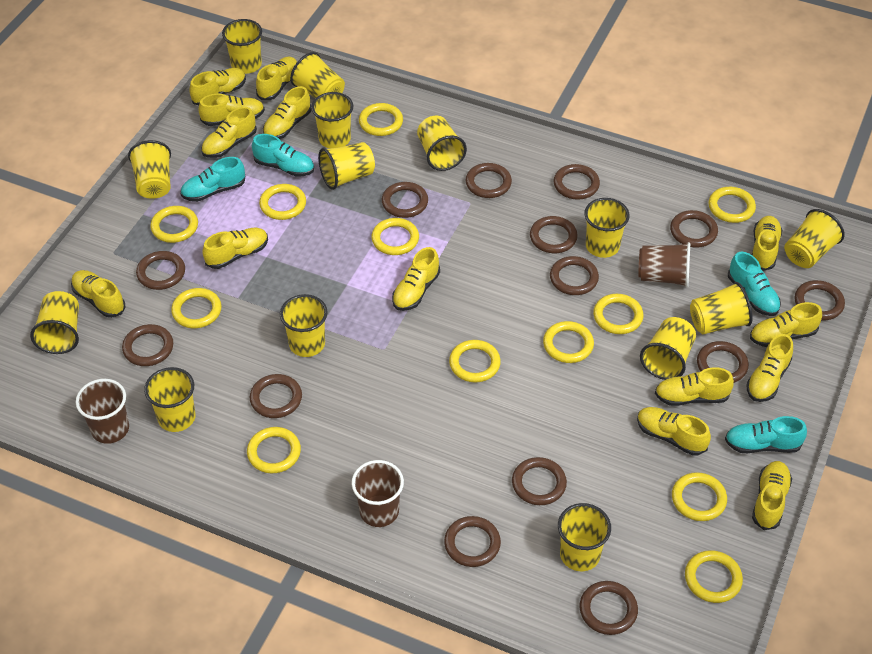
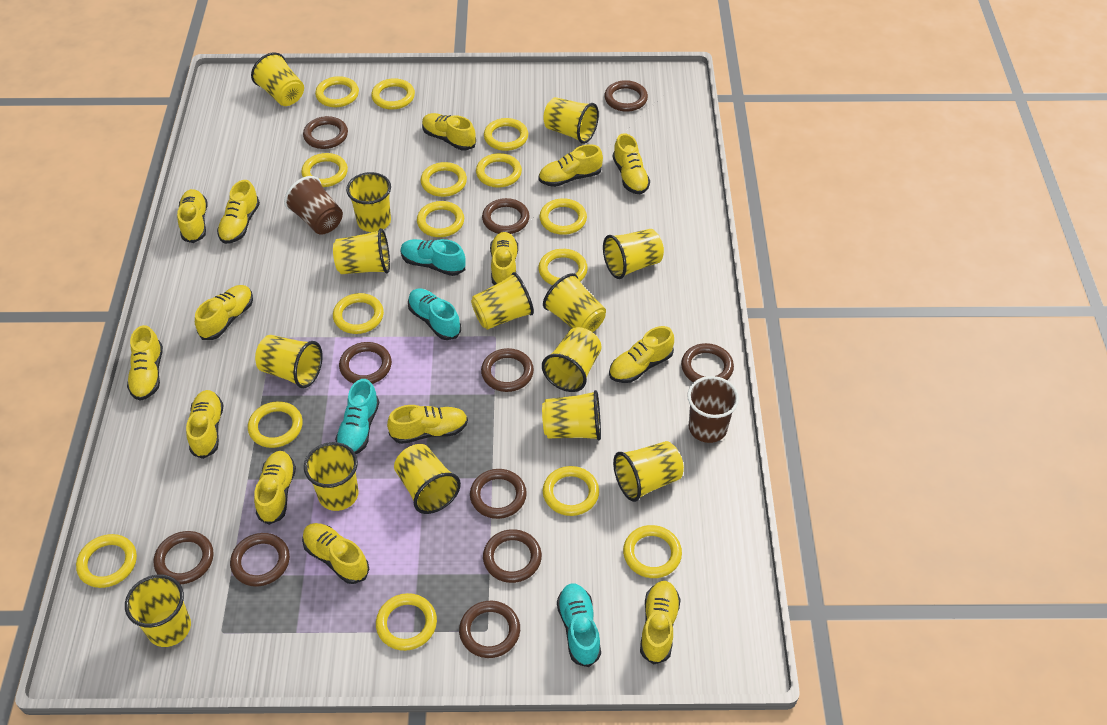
brown cup: 3 -> 2
brown ring: 14 -> 11
yellow ring: 12 -> 15

